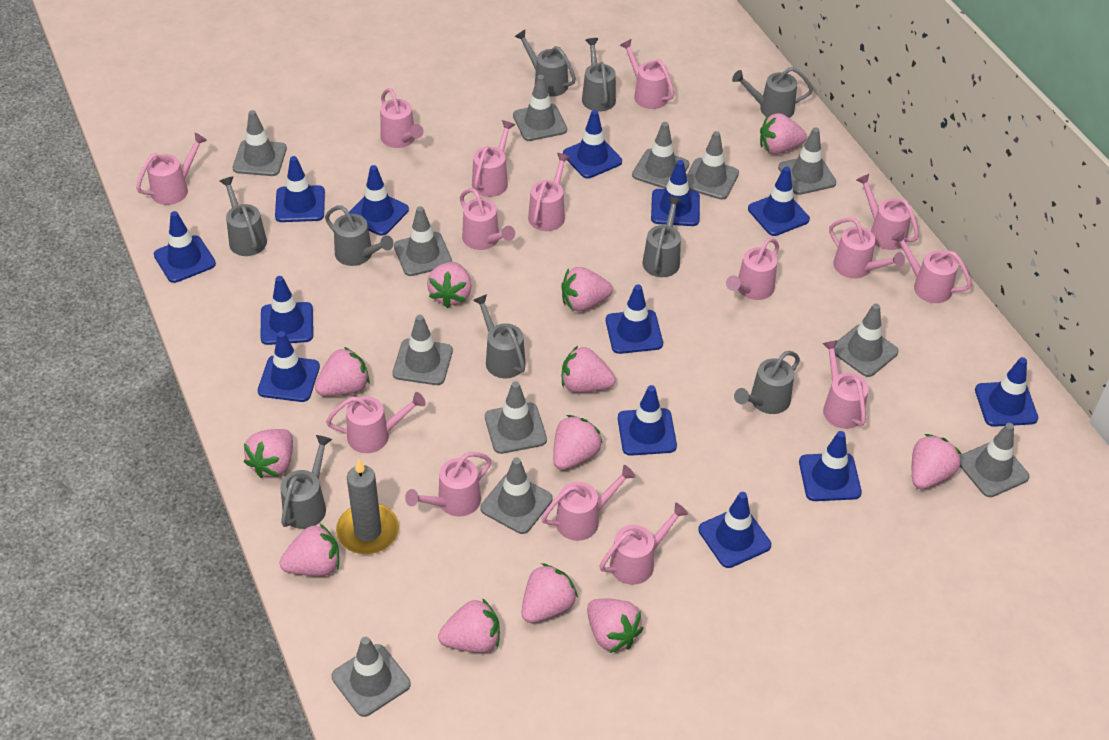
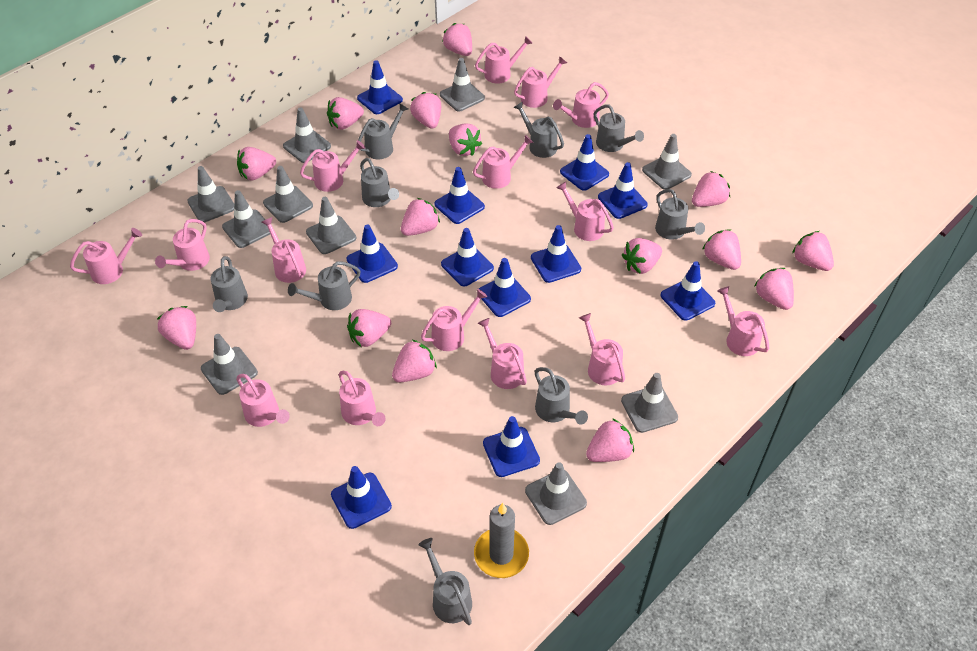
blue traffic cone: 13 -> 11
grey traffic cone: 12 -> 10
pink strawberry: 12 -> 15

